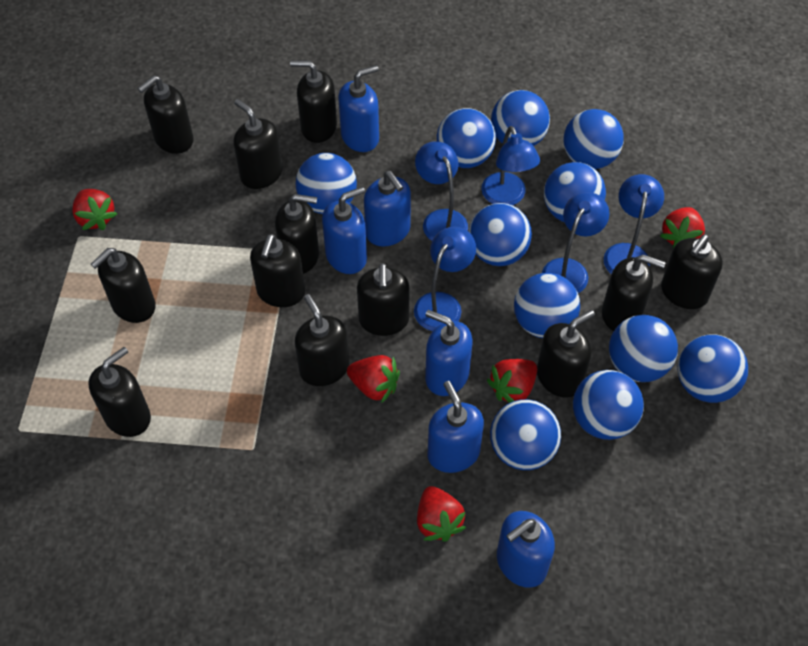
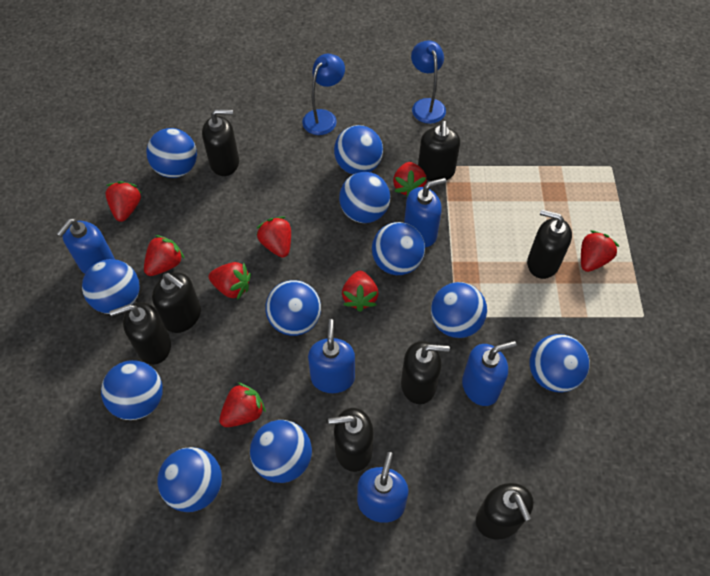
black soap dispenser: 12 -> 8
blue lamp: 5 -> 2
blue soap dispenser: 6 -> 5
red strawberry: 5 -> 8

